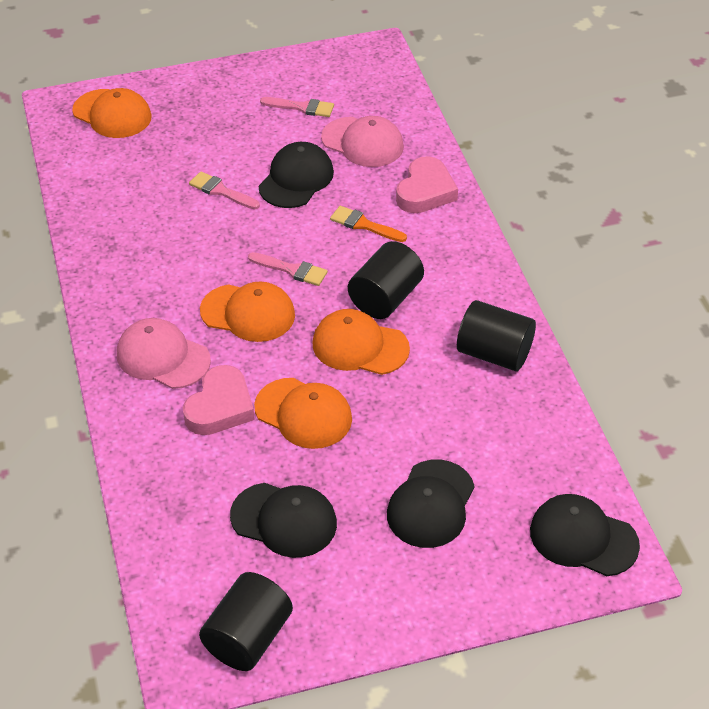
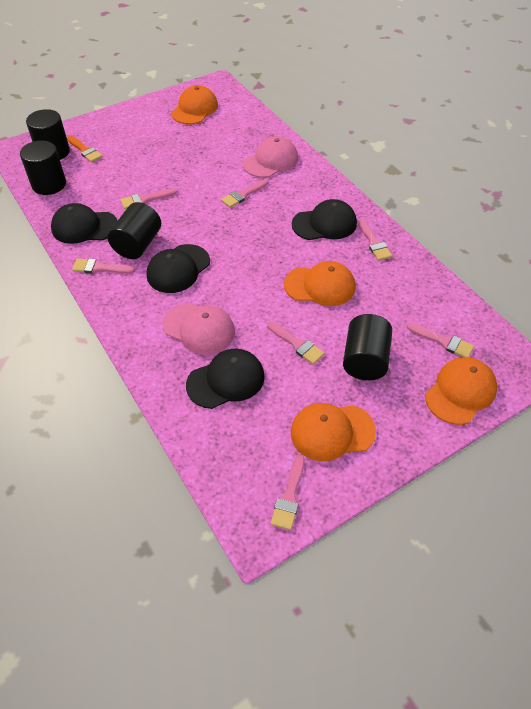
black cylinder: 3 -> 4
pink brush: 3 -> 7
pink heart: 2 -> 0

